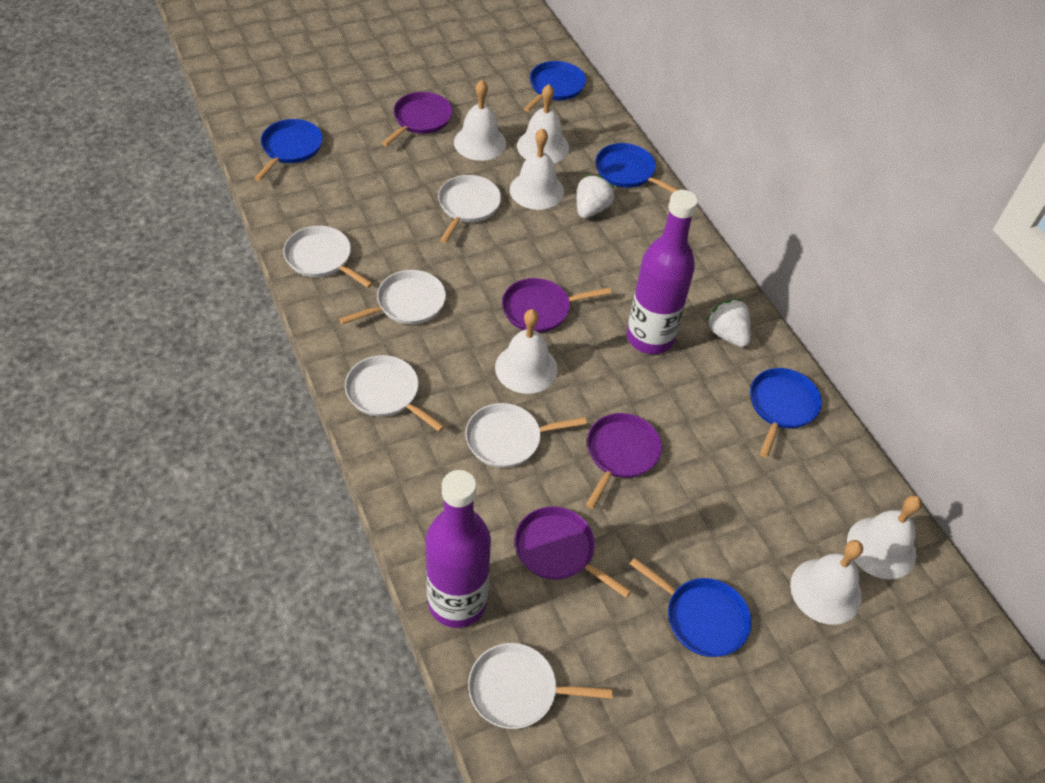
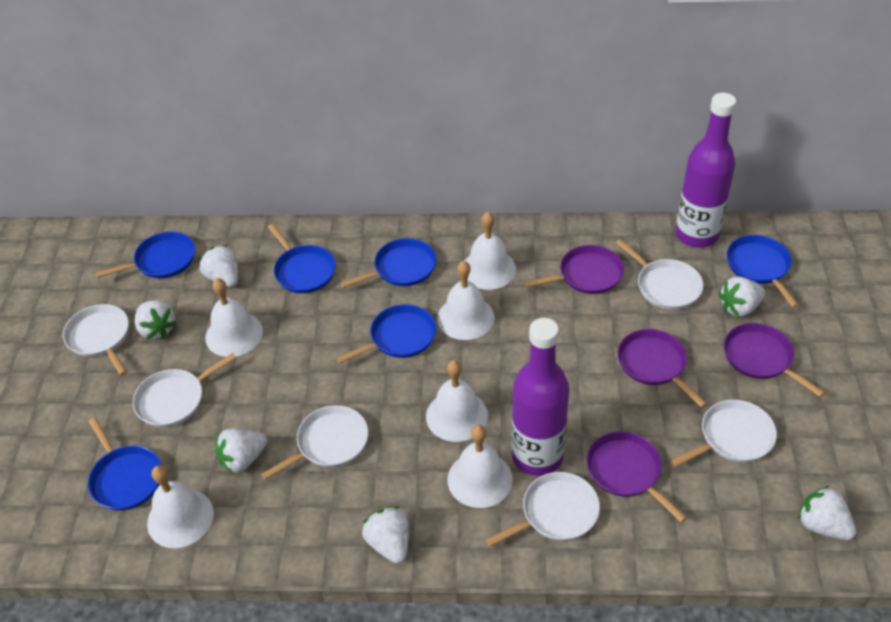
blue pan: 5 -> 6
white strawberry: 2 -> 6

